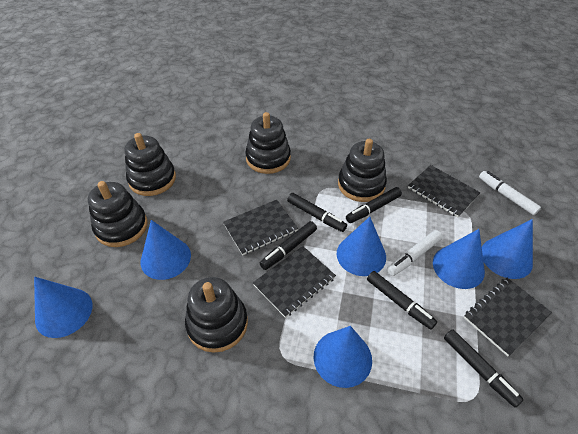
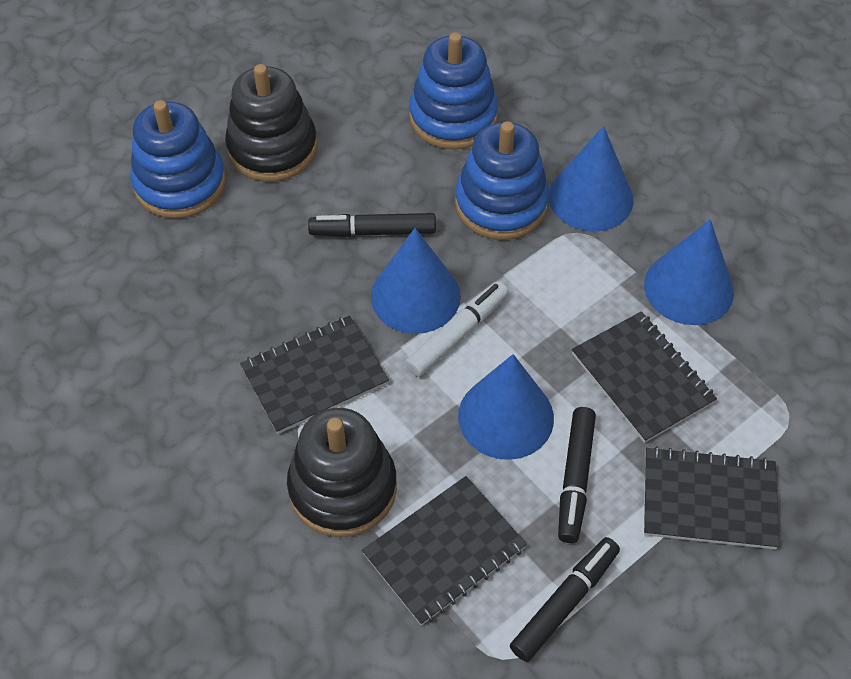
black marker: 5 -> 3
black stacking toy: 5 -> 2
blue cone: 6 -> 4
blue stacking toy: 0 -> 3
white marker: 2 -> 1

